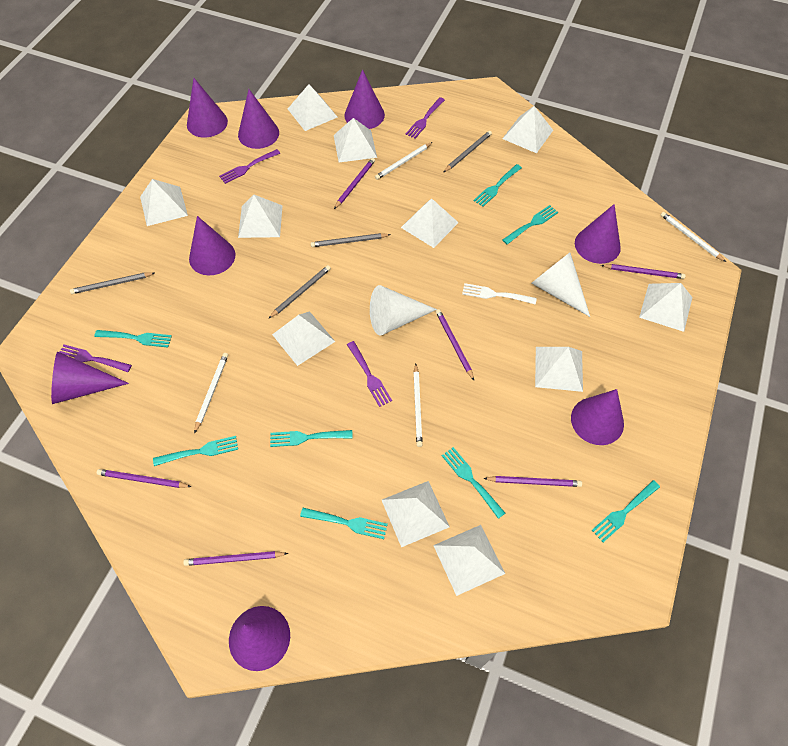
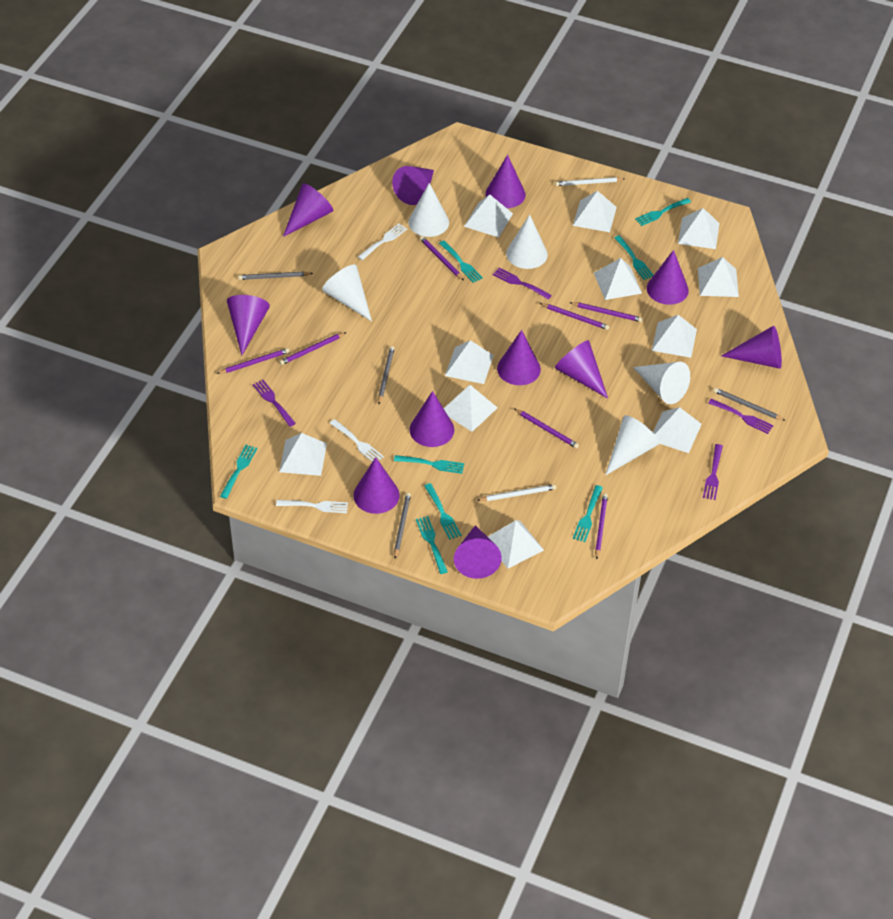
purple cone: 8 -> 11
purple pencil: 6 -> 7
white cone: 2 -> 5
white fork: 1 -> 3
white pencil: 4 -> 2

